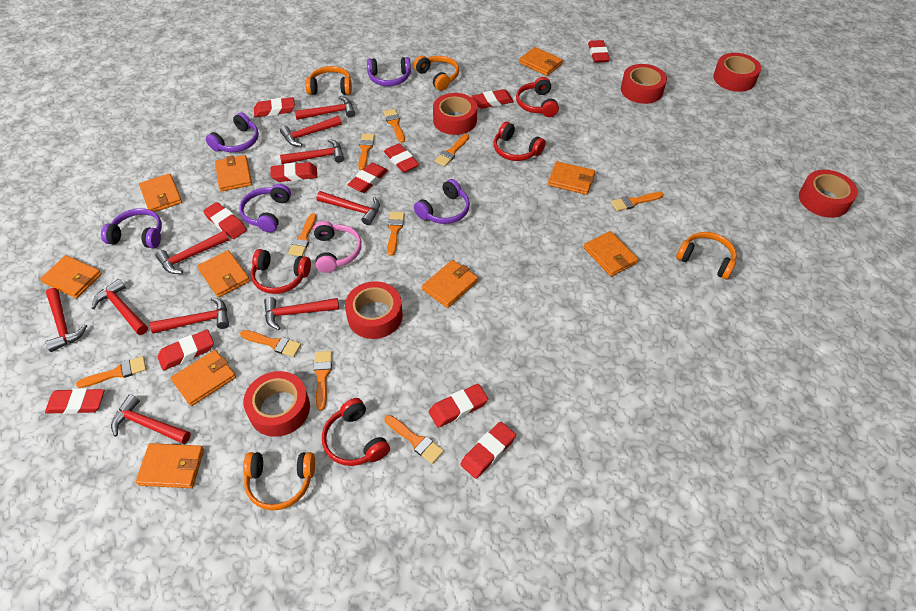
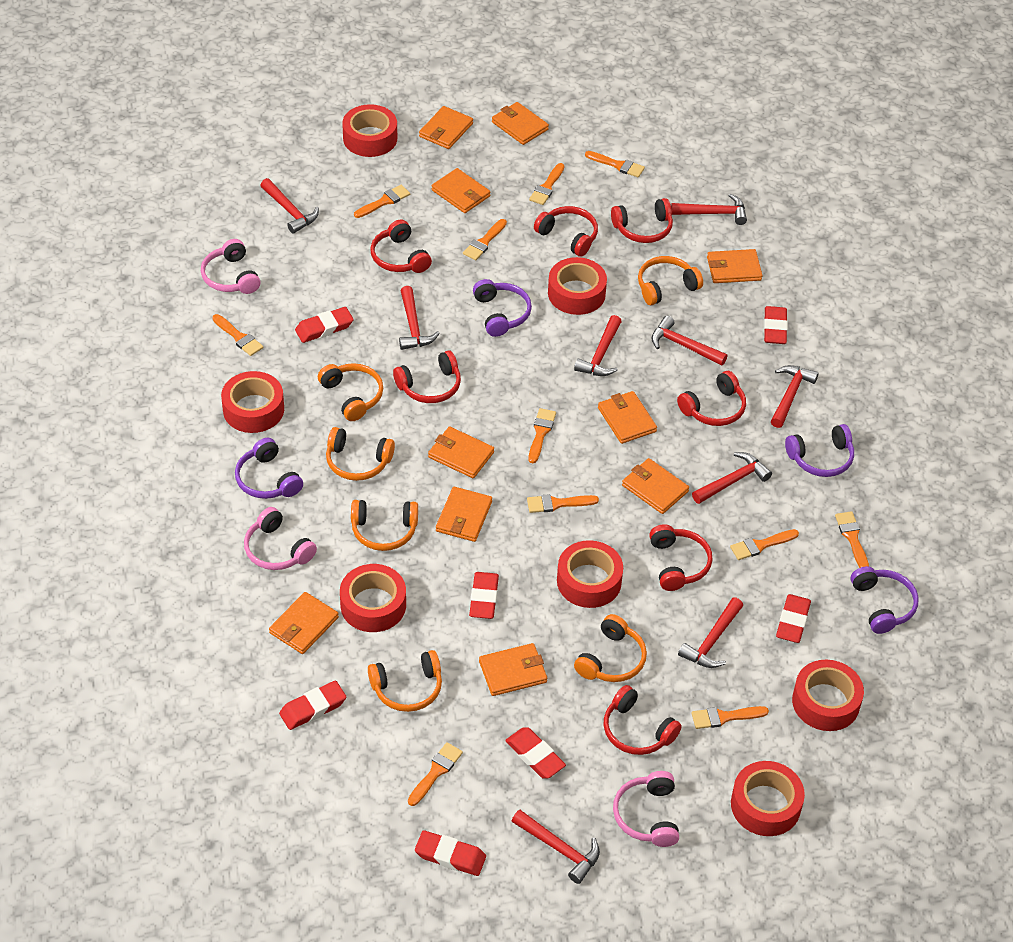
orange brush: 10 -> 11
orange headphones: 4 -> 6
pink headphones: 1 -> 3
purple headphones: 5 -> 4
red eraser: 11 -> 7
red hammer: 10 -> 9
red headphones: 4 -> 7
red tape: 6 -> 7

